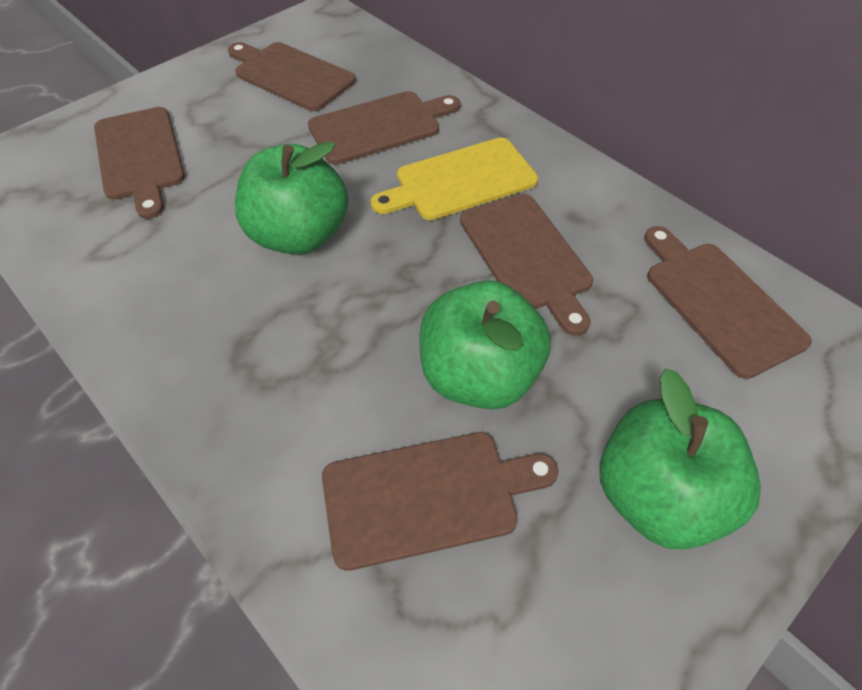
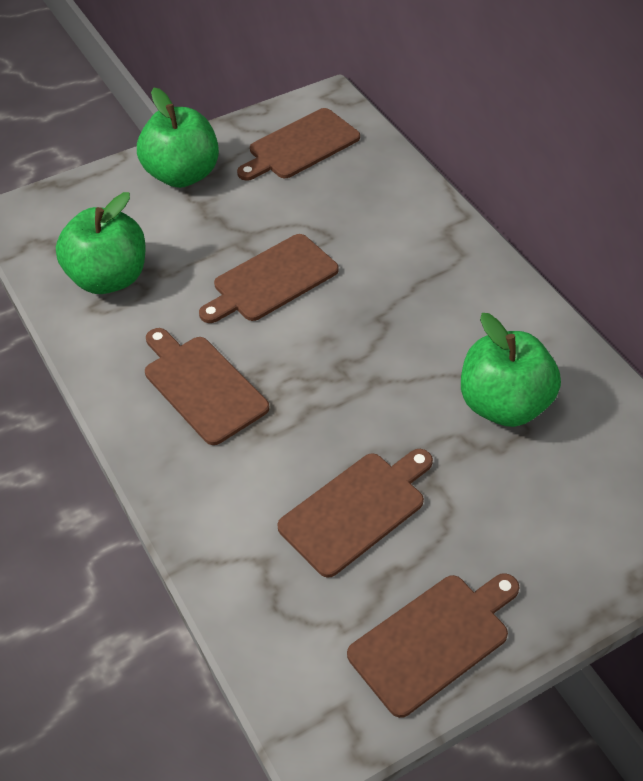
brown cutting board: 6 -> 5
yellow cutting board: 1 -> 0

